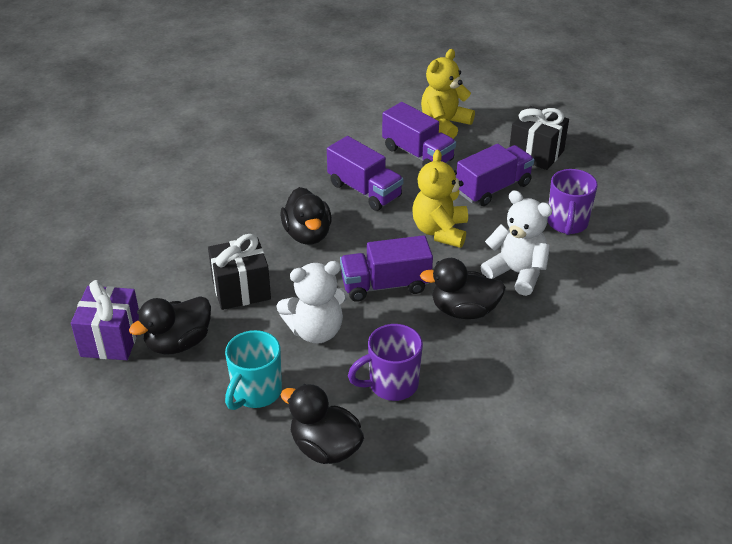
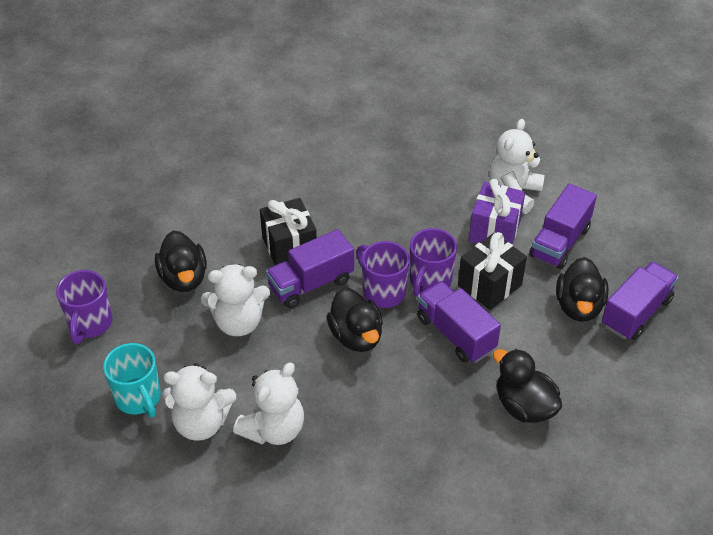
purple mug: 2 -> 3
white teddy bear: 2 -> 4
yellow teddy bear: 2 -> 0

